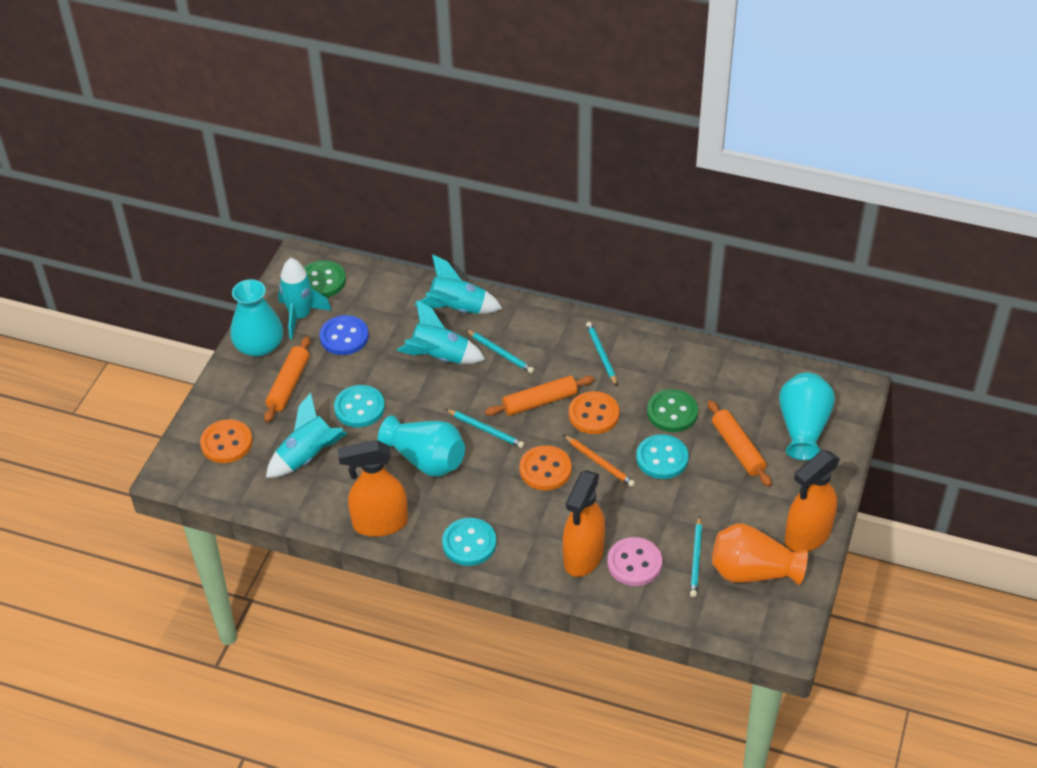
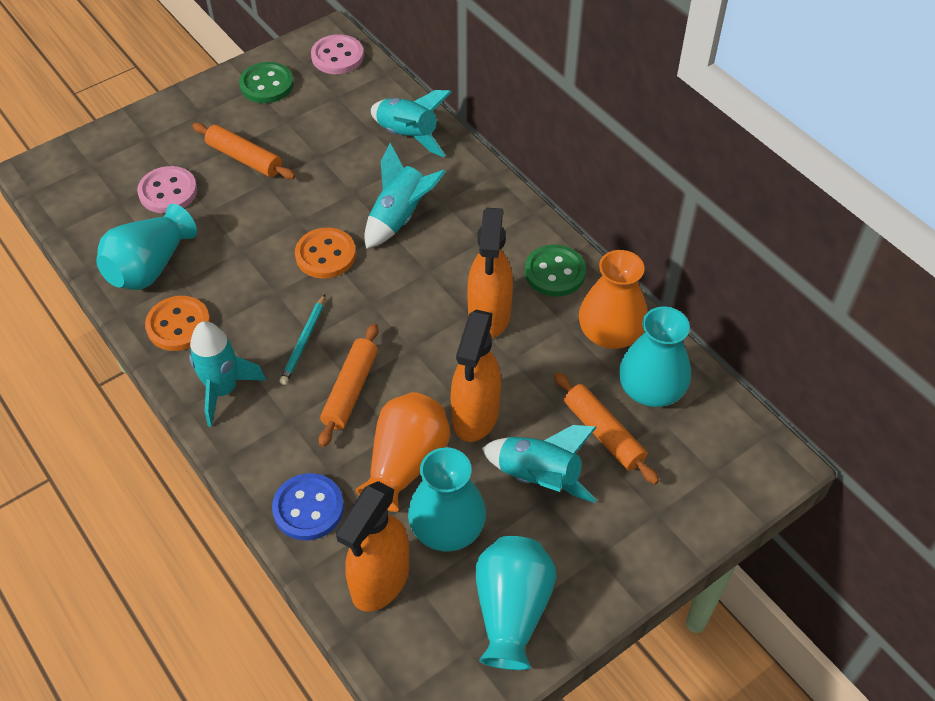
orange button: 3 -> 2
orange pencil: 1 -> 0
orange vase: 1 -> 2
pink button: 1 -> 2
turquoise button: 3 -> 0
turquoise pencil: 4 -> 1
turquoise vase: 3 -> 4

